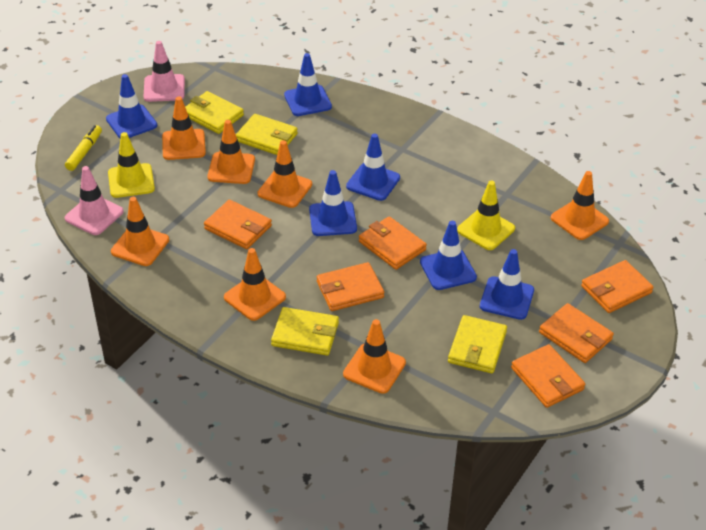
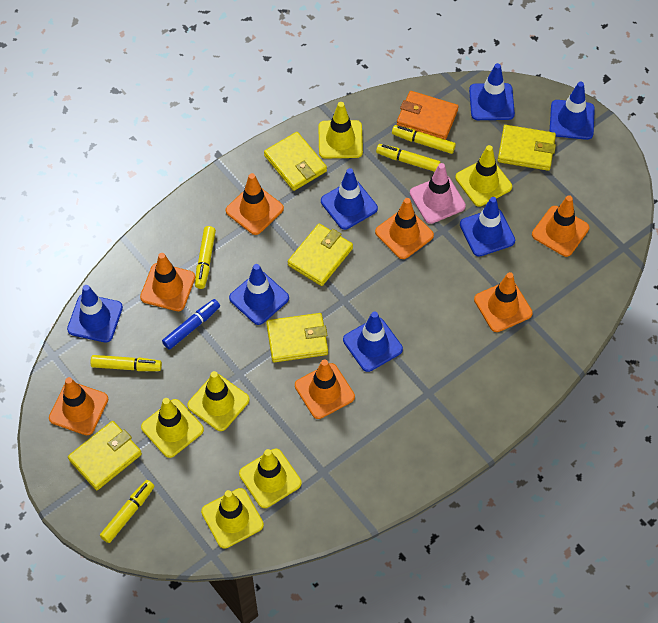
blue marker: 0 -> 1
blue traffic cone: 6 -> 7
orange wallet: 6 -> 1
pink traffic cone: 2 -> 1
yellow marker: 1 -> 5
yellow traffic cone: 2 -> 6
yellow wallet: 4 -> 5

